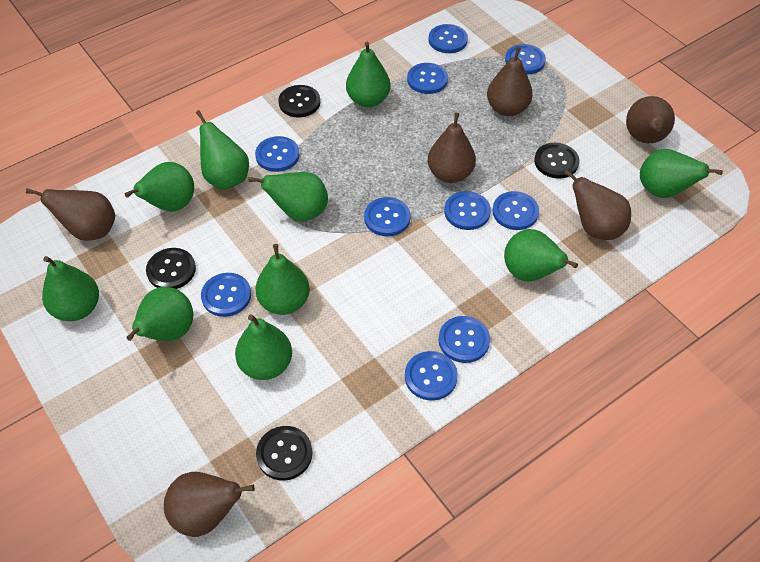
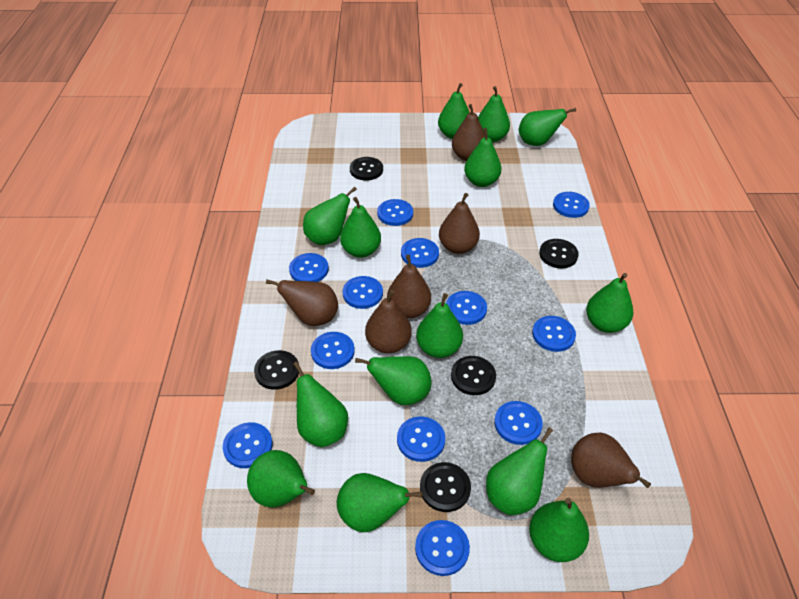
black button: 4 -> 5
blue button: 10 -> 12
green pear: 10 -> 14

